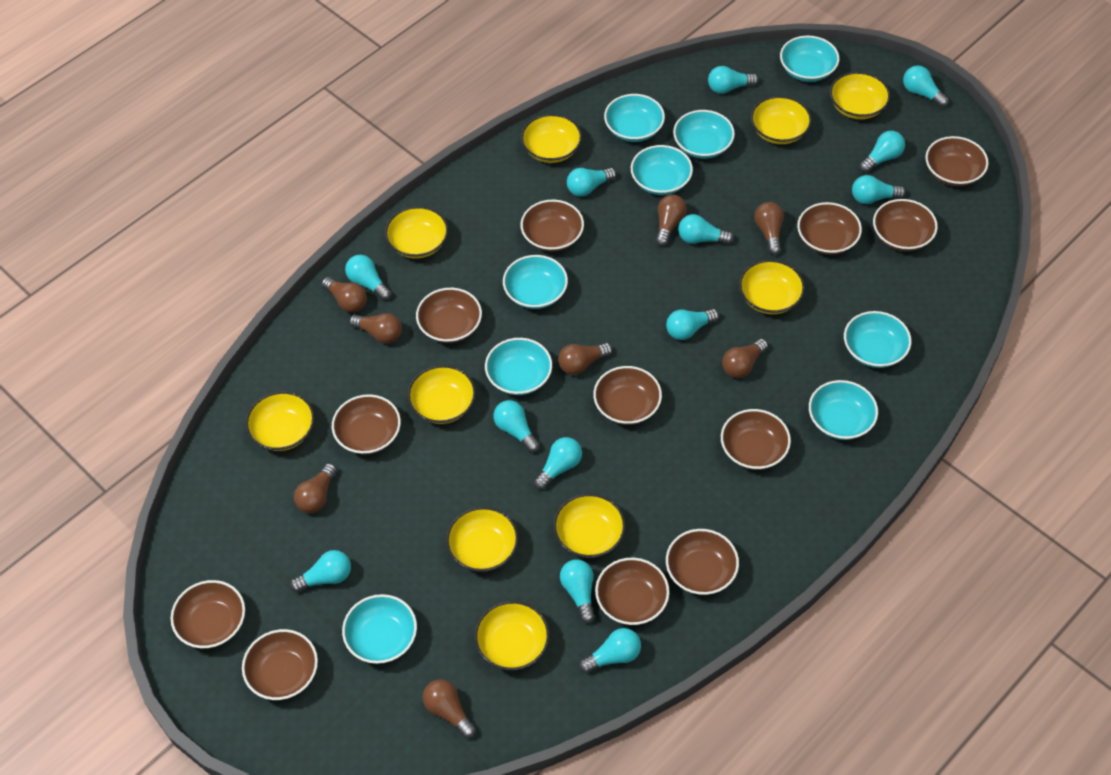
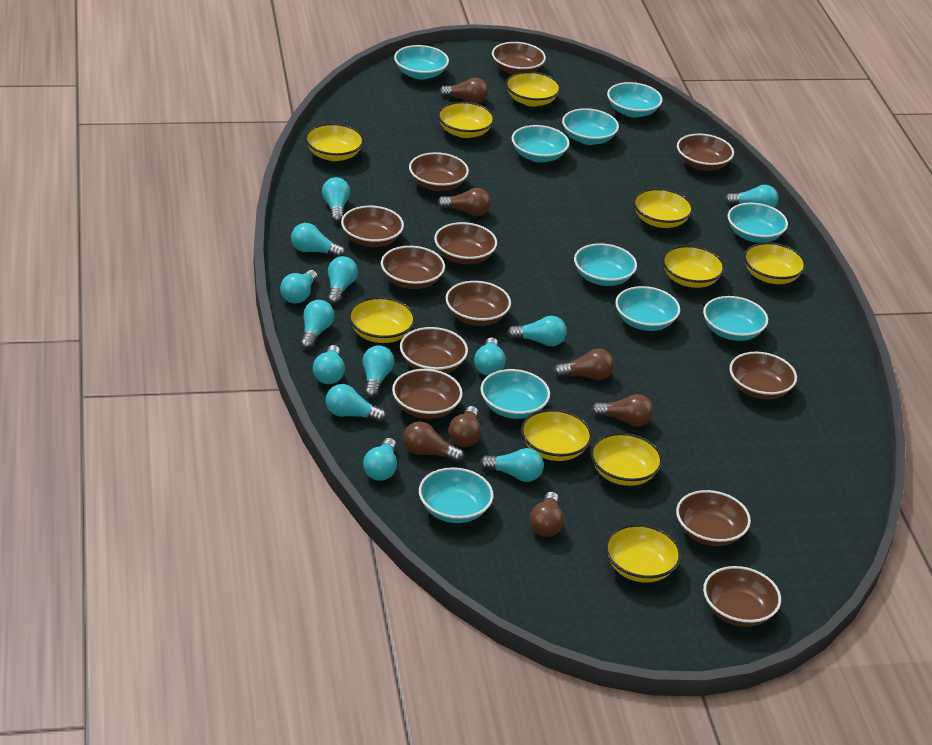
brown light bulb: 8 -> 7
turquoise bowl: 9 -> 10

